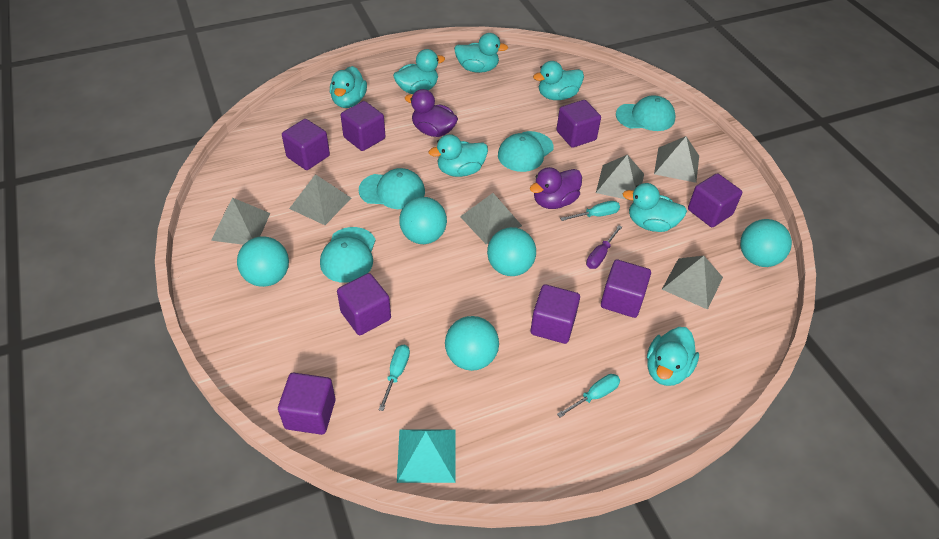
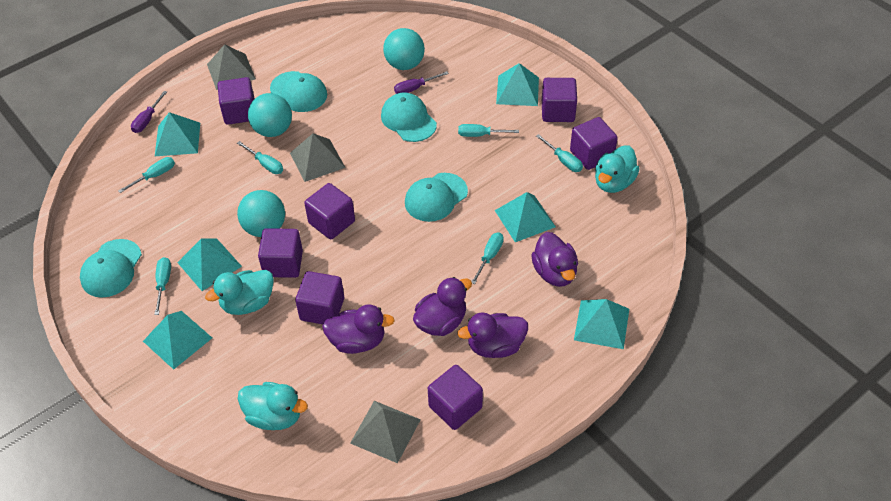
grey pyramid: 6 -> 3
purple cube: 8 -> 7
purple duck: 2 -> 4
purple screwdriver: 1 -> 2
turquoise ball: 5 -> 3
turquoise duck: 7 -> 3
turquoise pyramid: 1 -> 6
turquoise screwdriver: 3 -> 6

